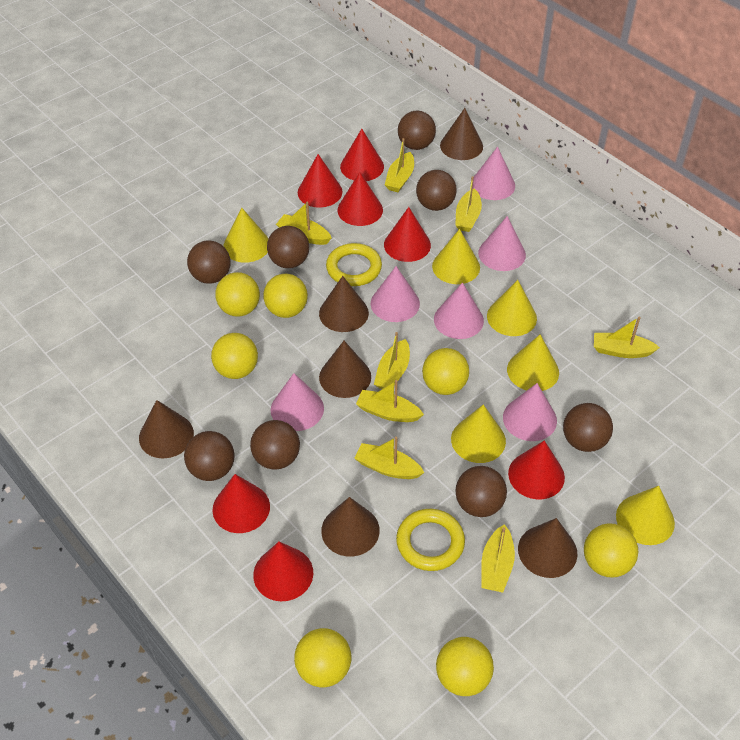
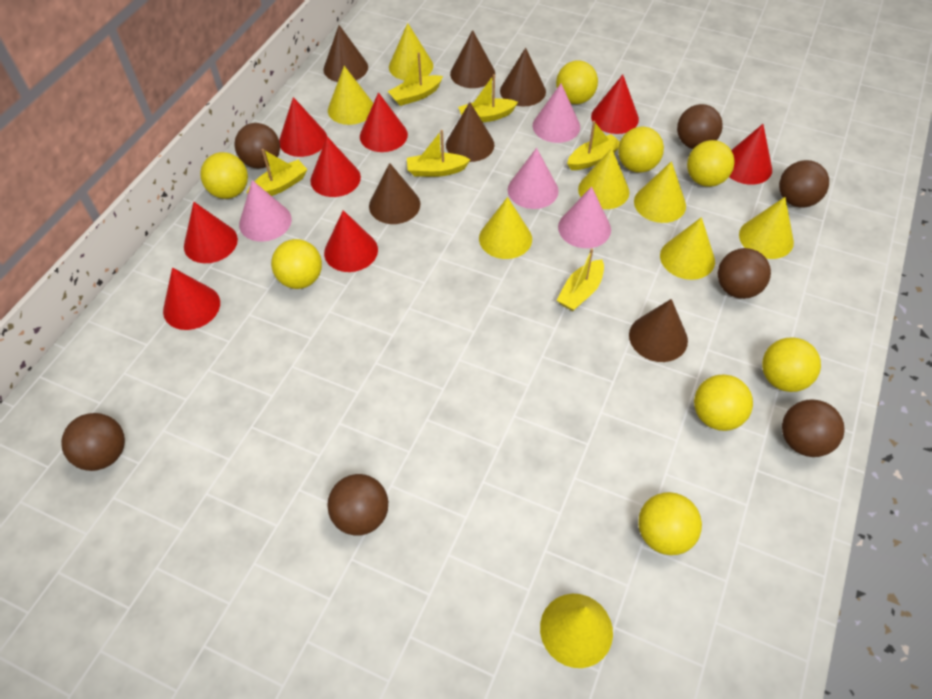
brown ball: 8 -> 7
pink cone: 6 -> 4
red cone: 7 -> 8
yellow ball: 7 -> 8
yellow boat: 8 -> 6
yellow cone: 6 -> 8
yellow ring: 2 -> 0

